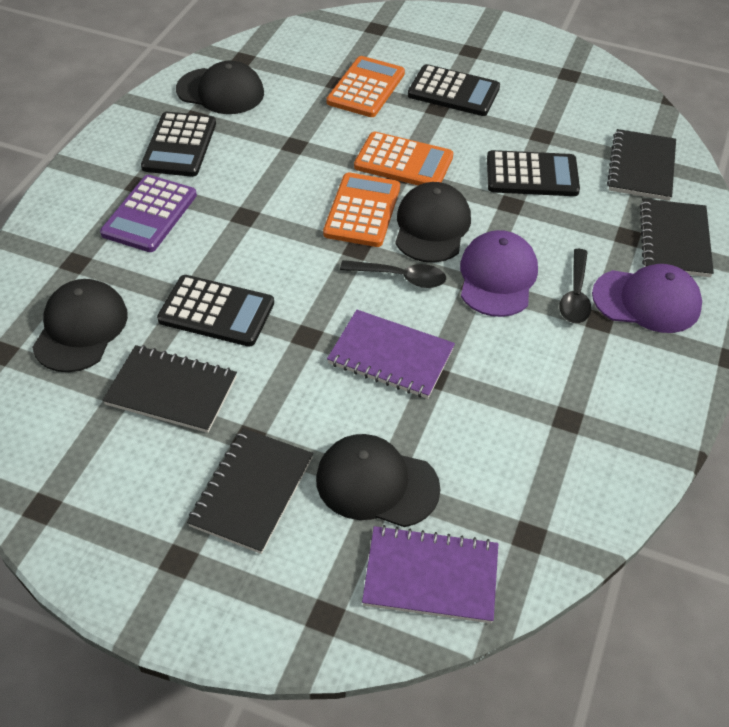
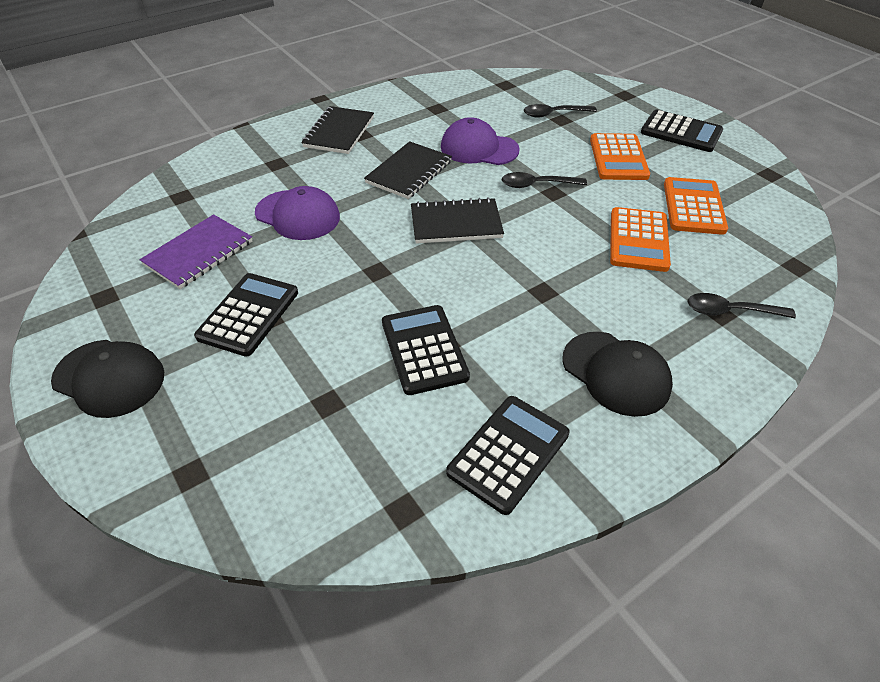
black cap: 4 -> 2
black notebook: 4 -> 3
black spoon: 2 -> 3
purple calculator: 1 -> 0
purple notebook: 2 -> 1

